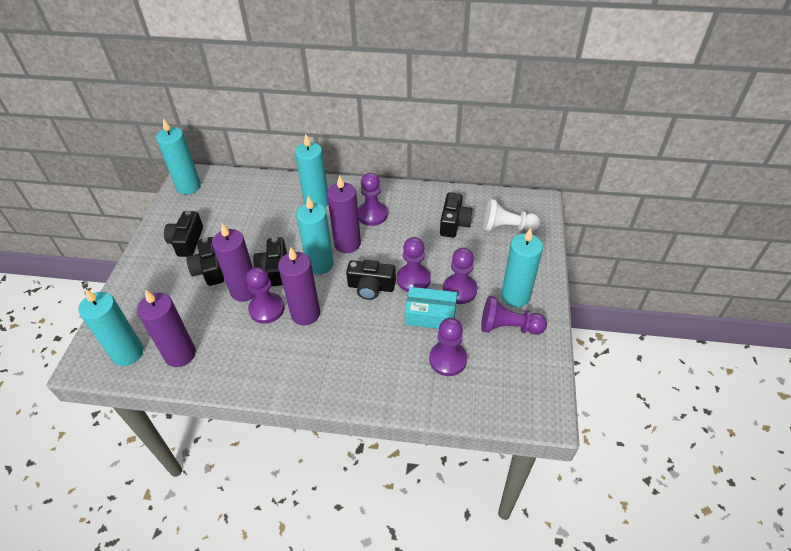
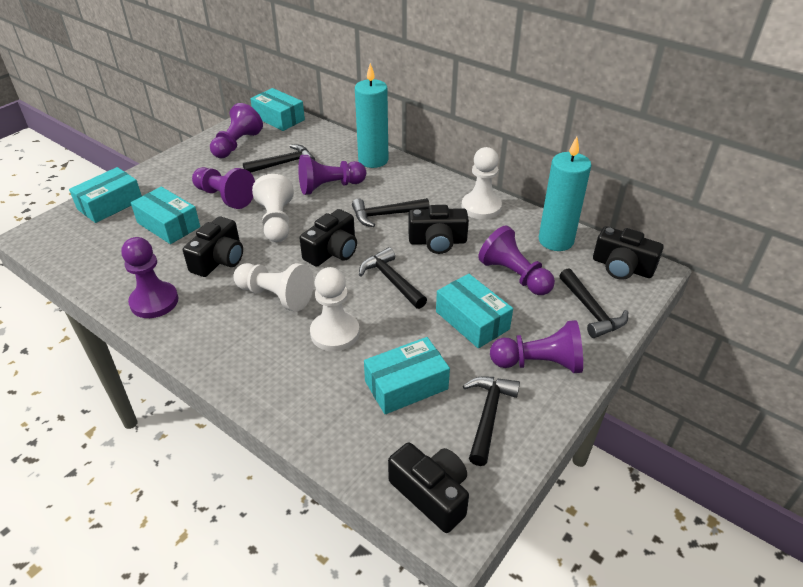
black hammer: 0 -> 5
purple candle: 4 -> 0
turquoise box: 1 -> 5
turquoise candle: 5 -> 2
white pawn: 1 -> 4

